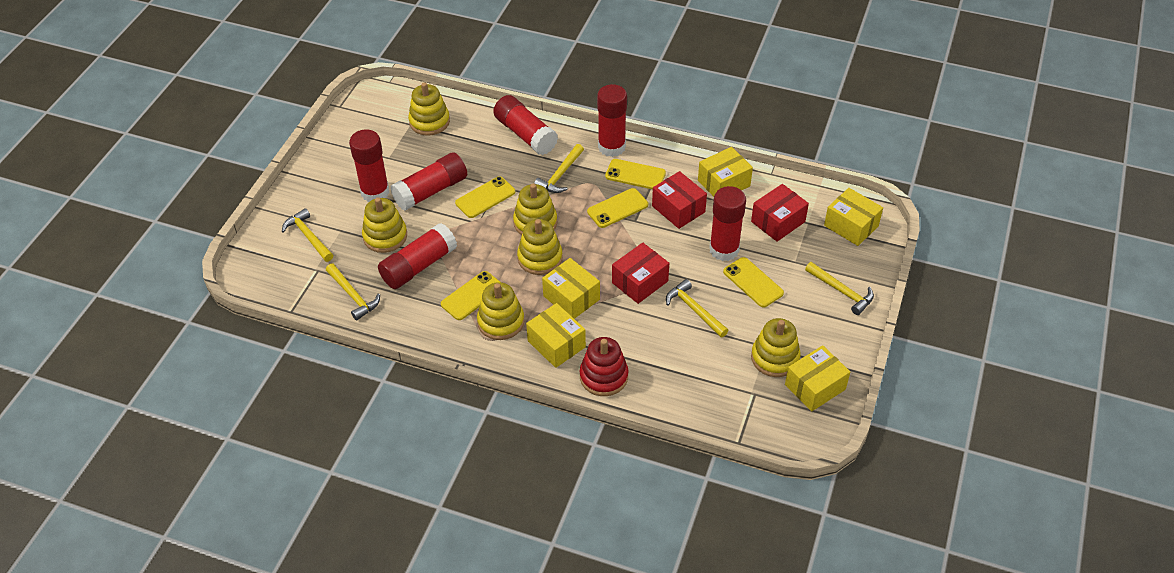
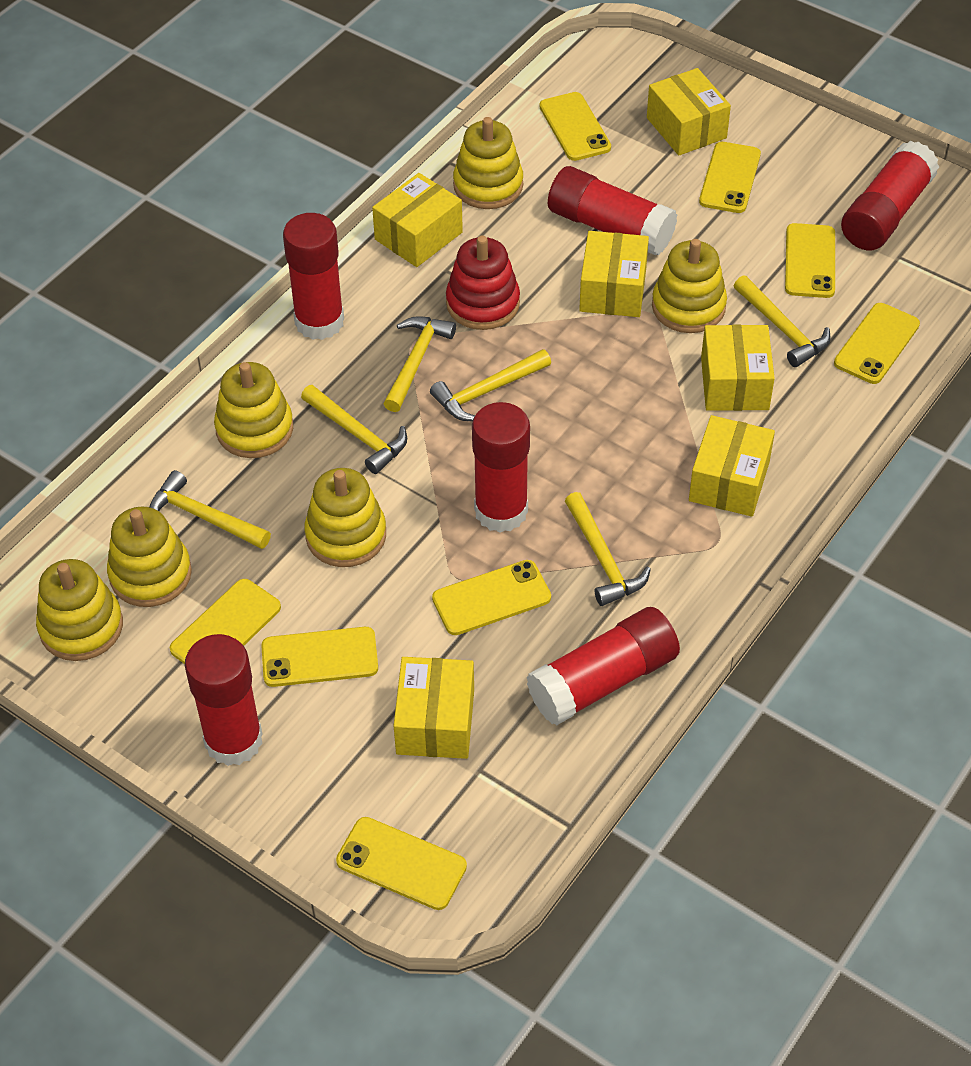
red box: 3 -> 0
yellow box: 5 -> 6
yellow hammer: 5 -> 6
yellow phone: 5 -> 8

